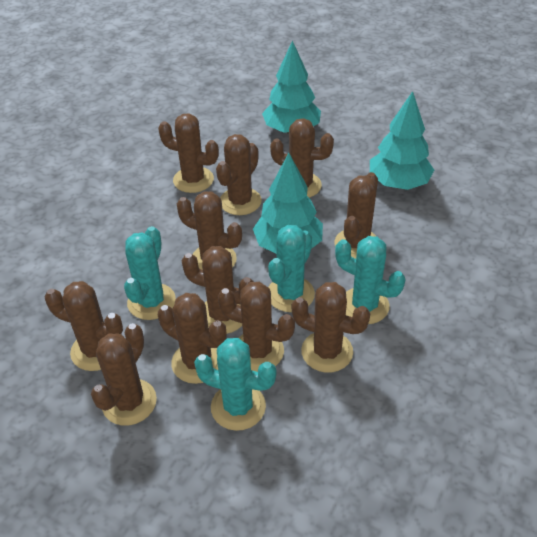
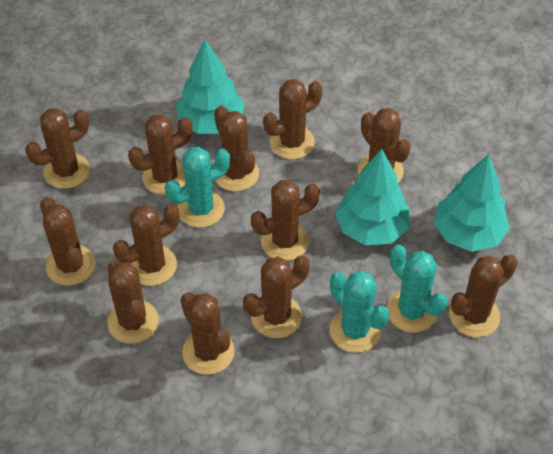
brown cactus: 11 -> 12
turquoise cactus: 4 -> 3

